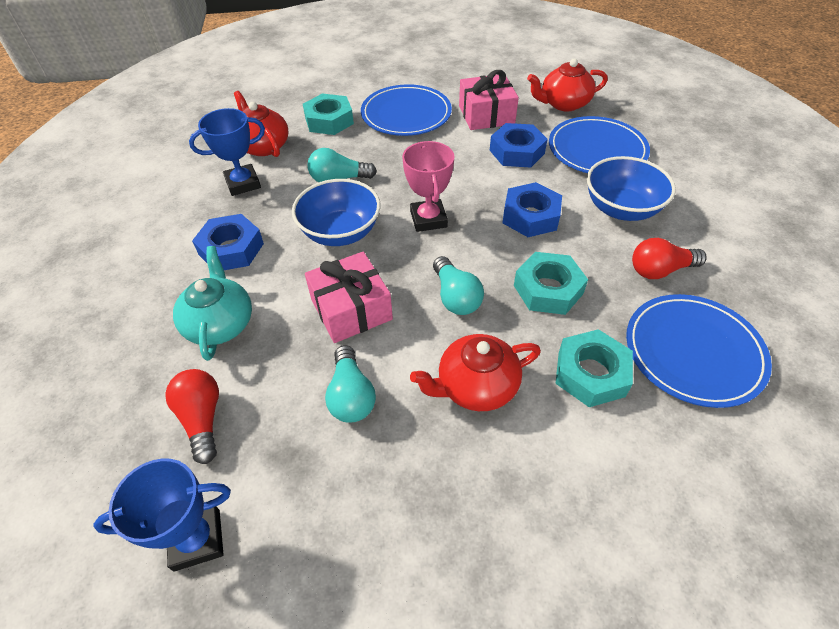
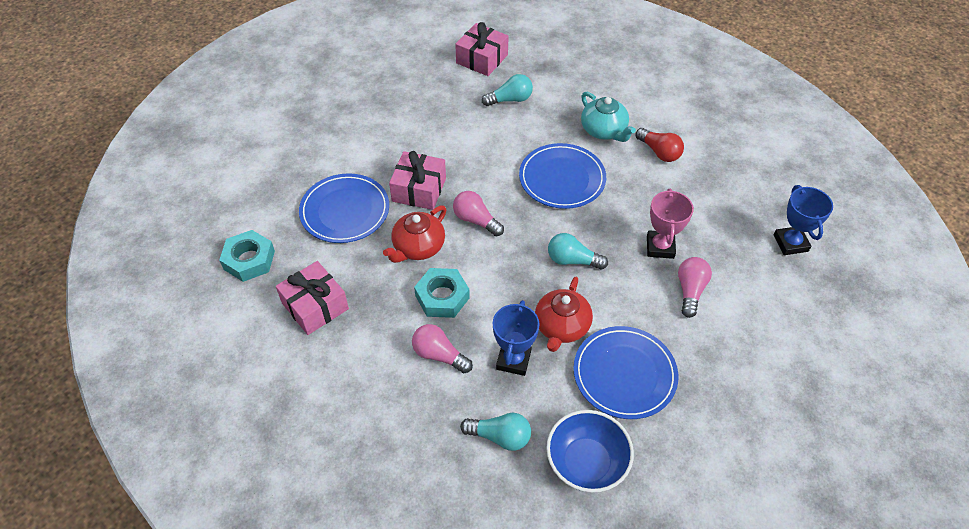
blue bowl: 2 -> 1
blue nut: 3 -> 0
pink gift: 2 -> 3
pink light bulb: 0 -> 3
red light bulb: 2 -> 1
red teapot: 3 -> 2
turquoise nut: 3 -> 2

